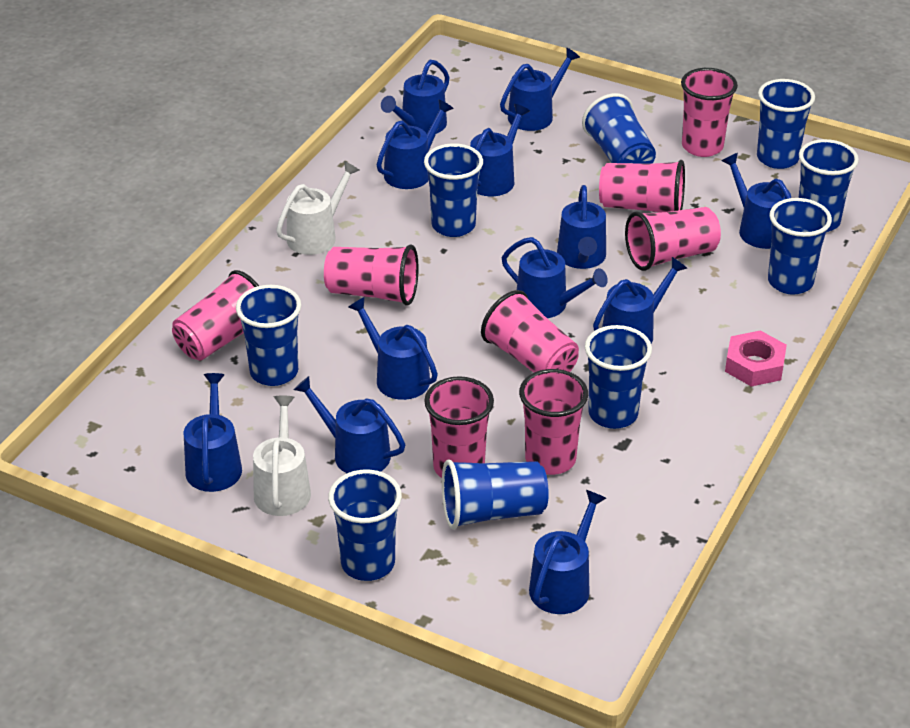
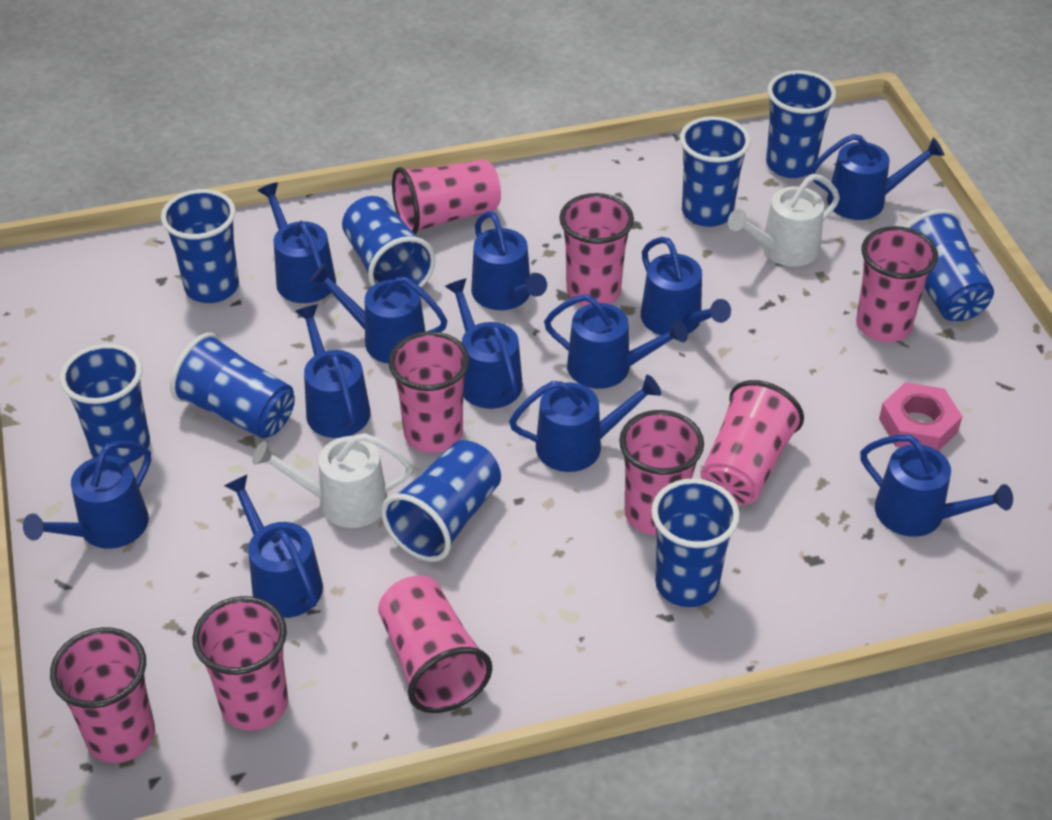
pink cup: 8 -> 9

